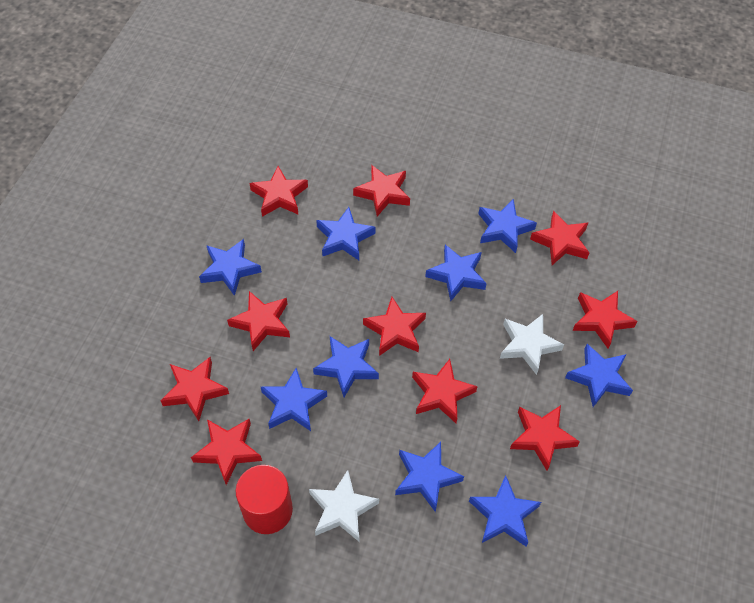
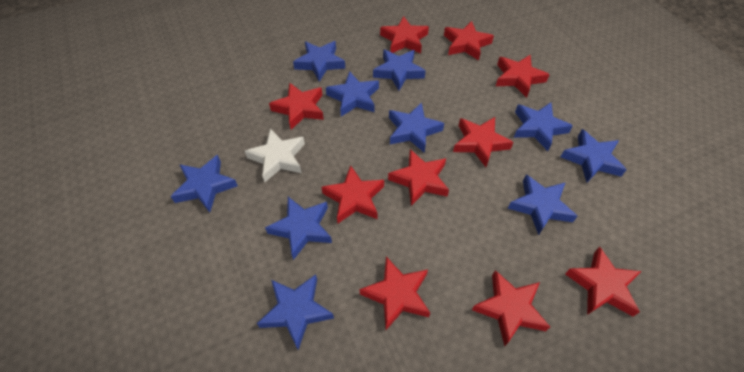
blue star: 9 -> 10
red cylinder: 1 -> 0
white star: 2 -> 1

